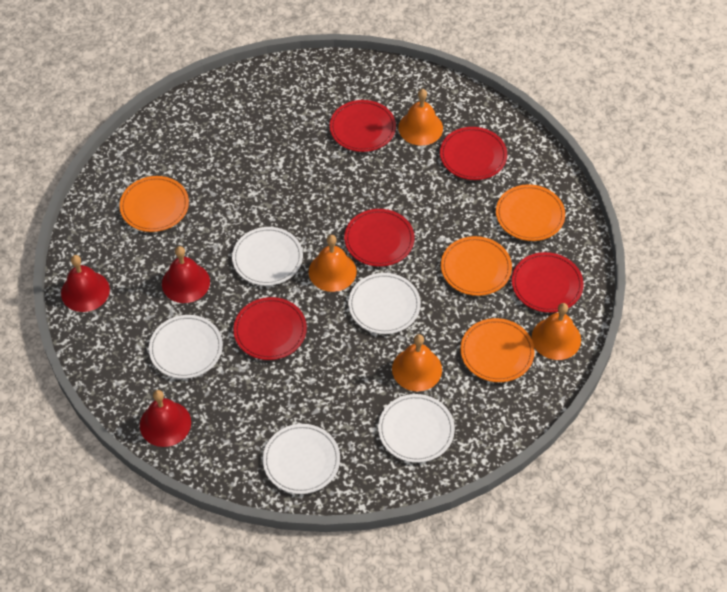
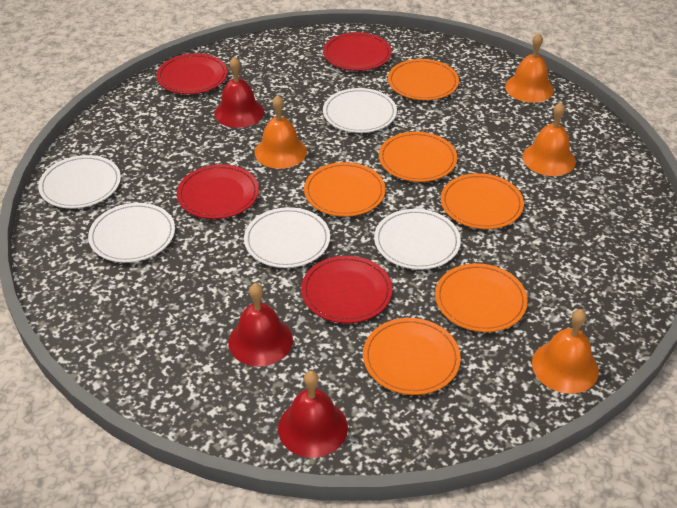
orange plate: 4 -> 6
red plate: 5 -> 4

